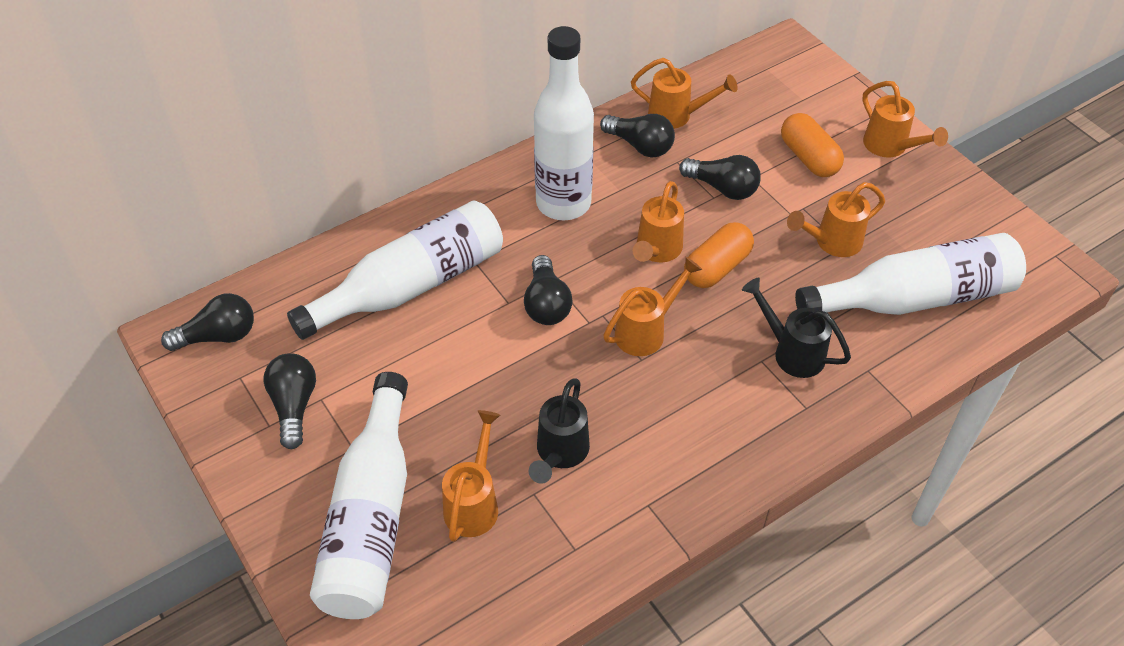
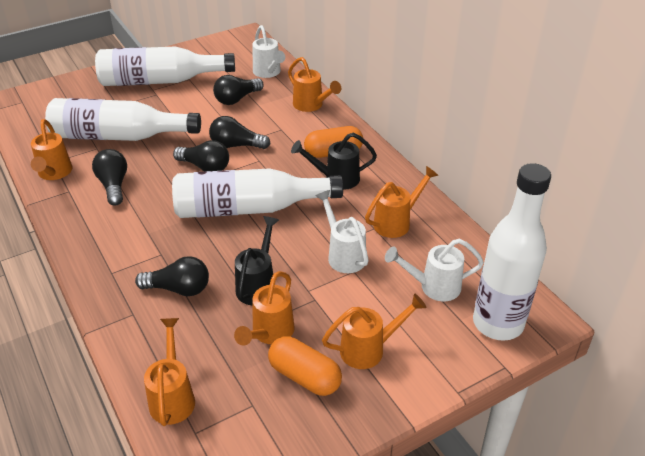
white watering can: 0 -> 3

